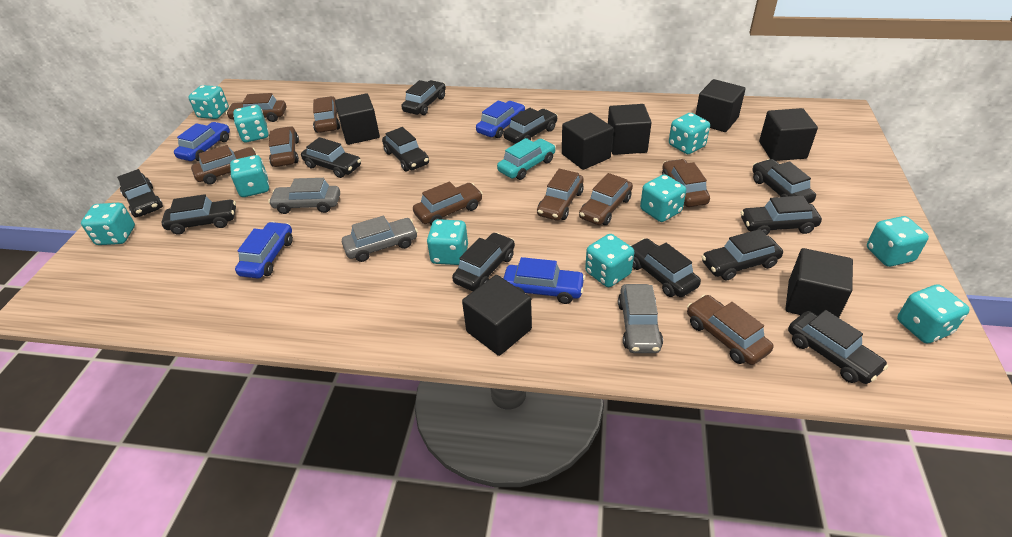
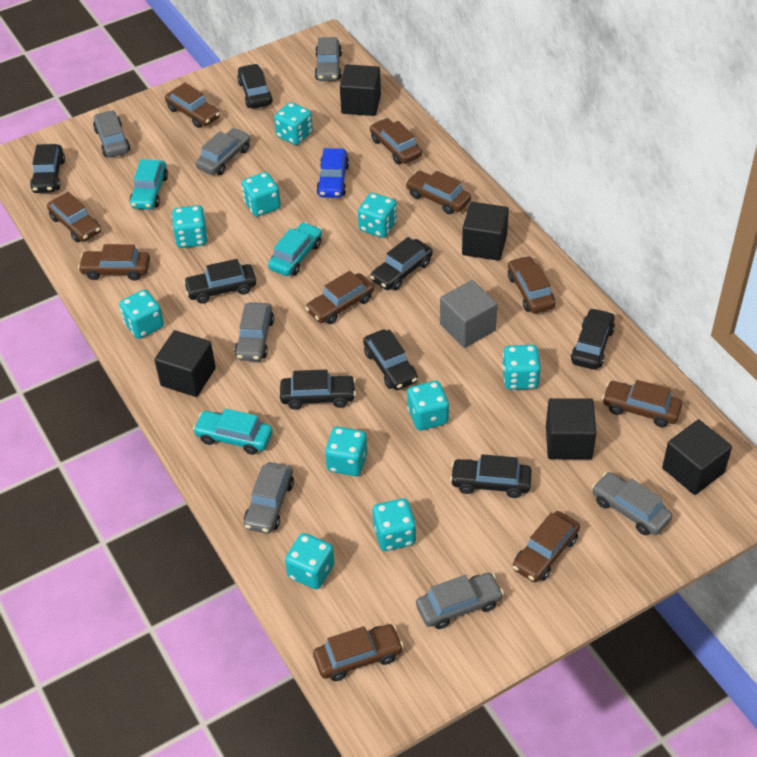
black car: 12 -> 8
black cube: 7 -> 5
blue car: 4 -> 1
brown car: 9 -> 10
grey car: 3 -> 7
grey cube: 0 -> 1
turquoise car: 1 -> 3

